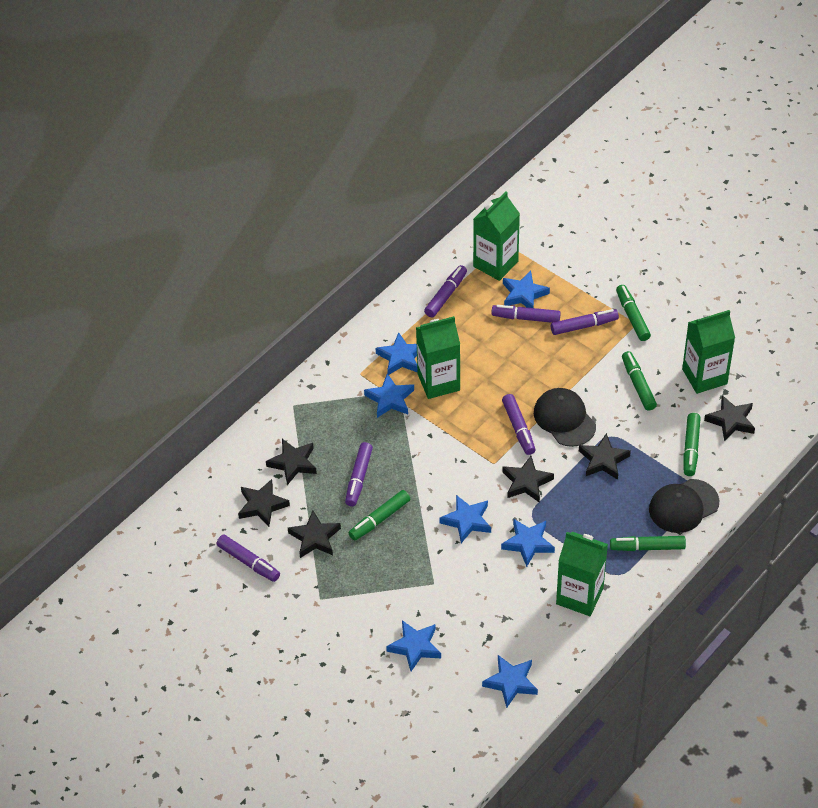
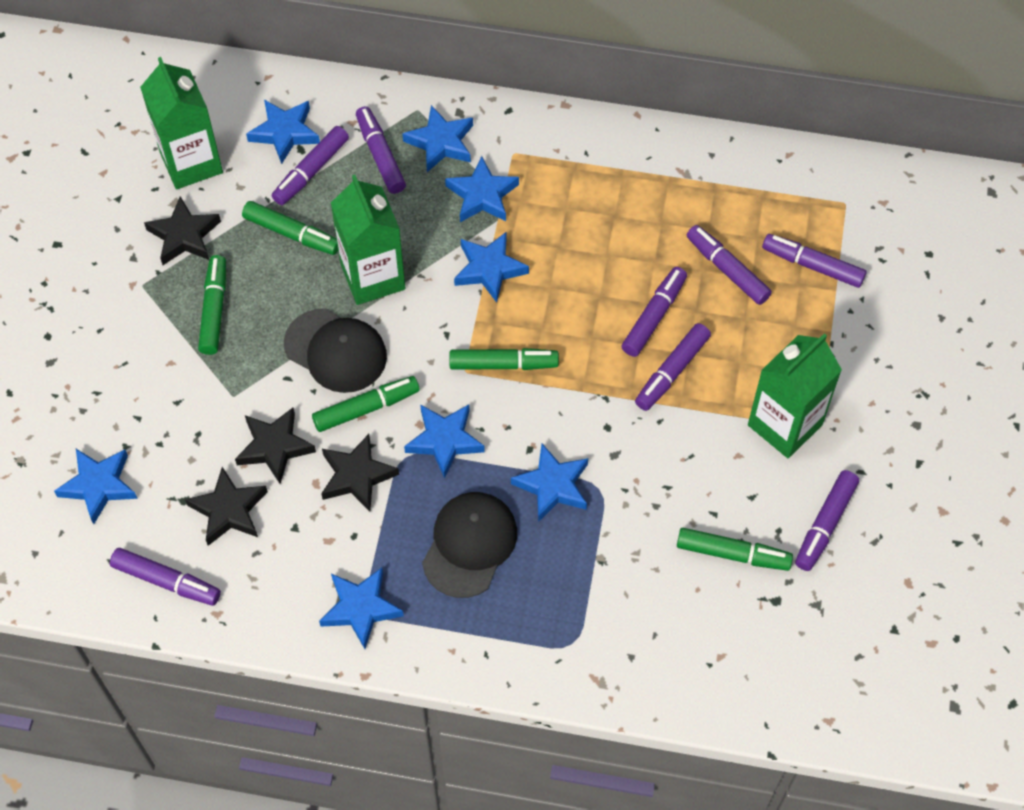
black star: 6 -> 4
blue star: 7 -> 8
green carton: 4 -> 3
purple marker: 6 -> 8

